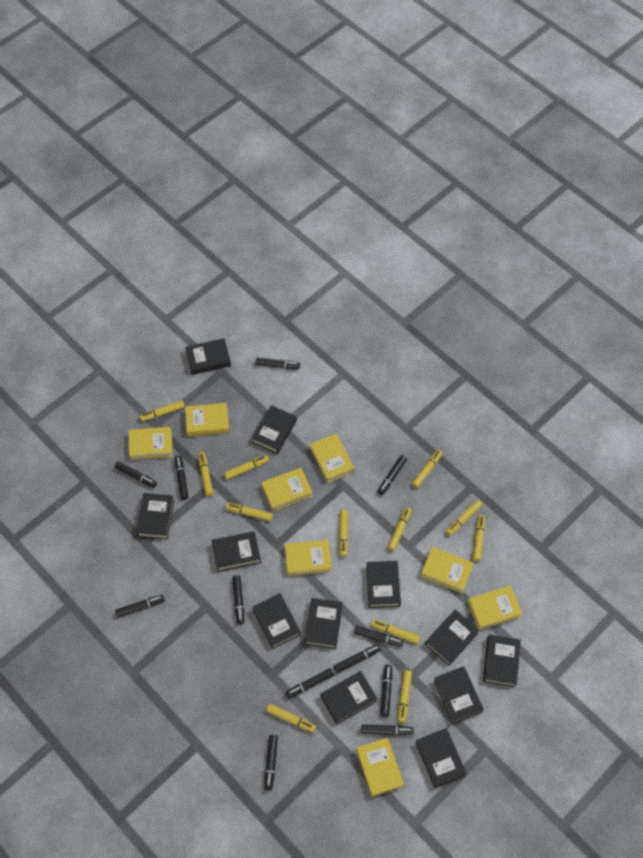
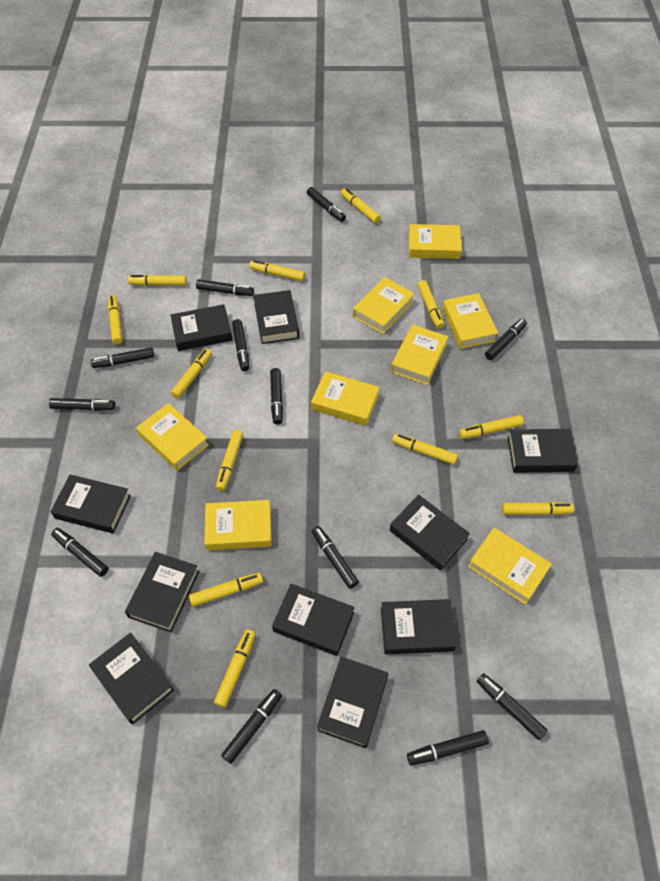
black book: 12 -> 10

